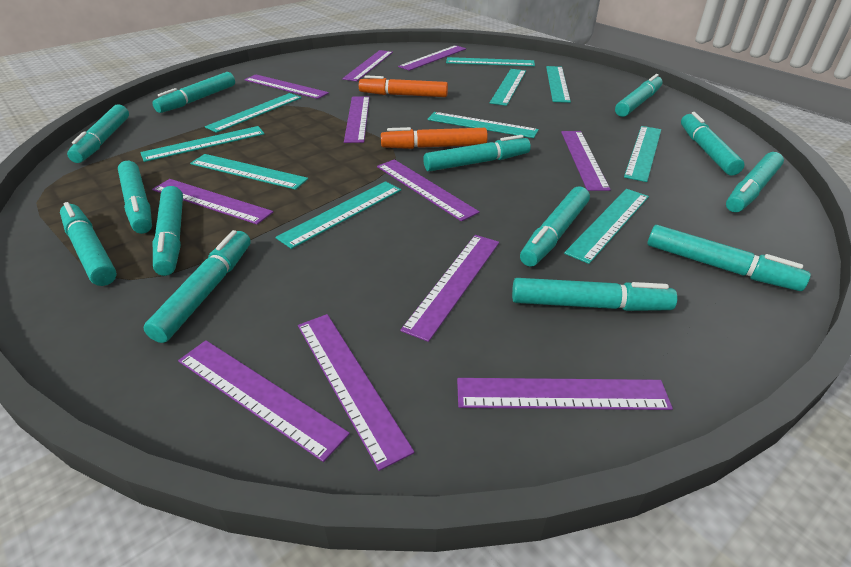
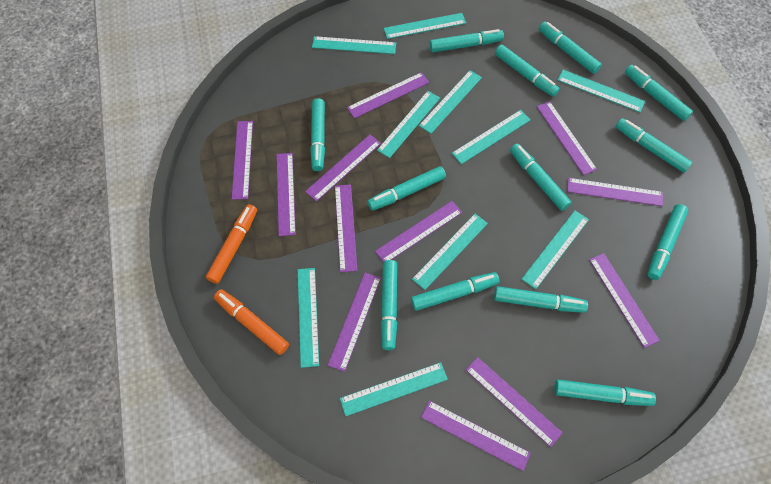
purple ruler: 11 -> 12

